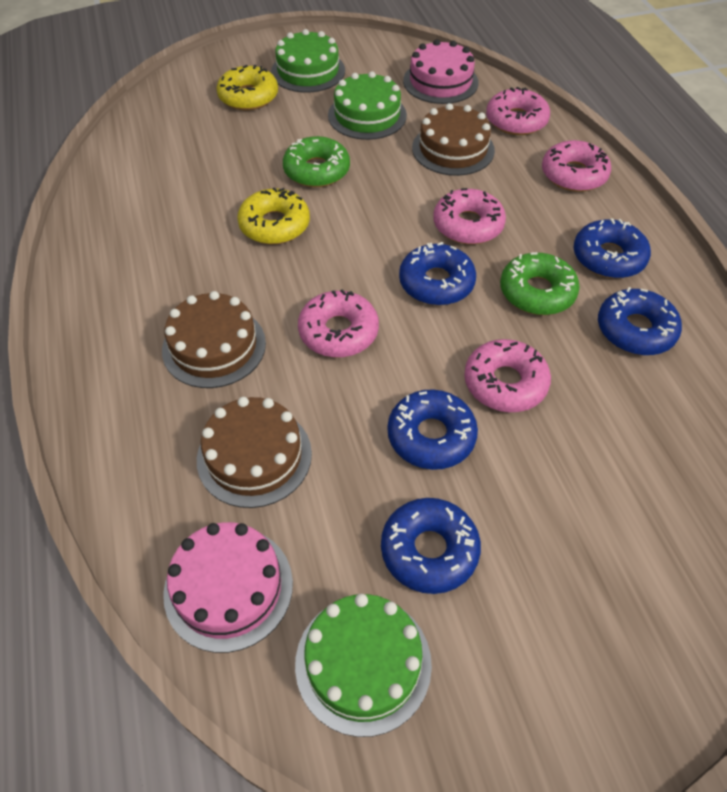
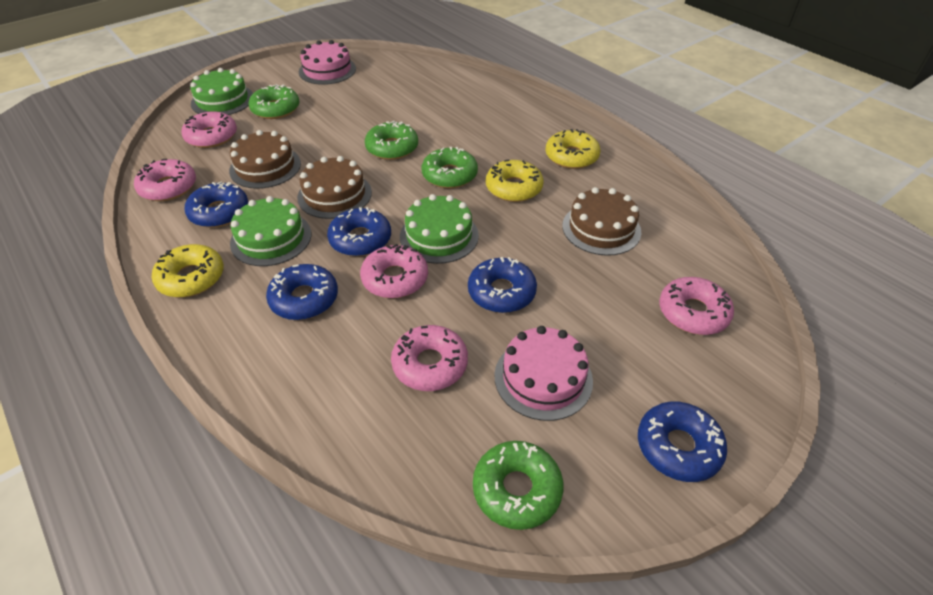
green donut: 2 -> 4
yellow donut: 2 -> 3

